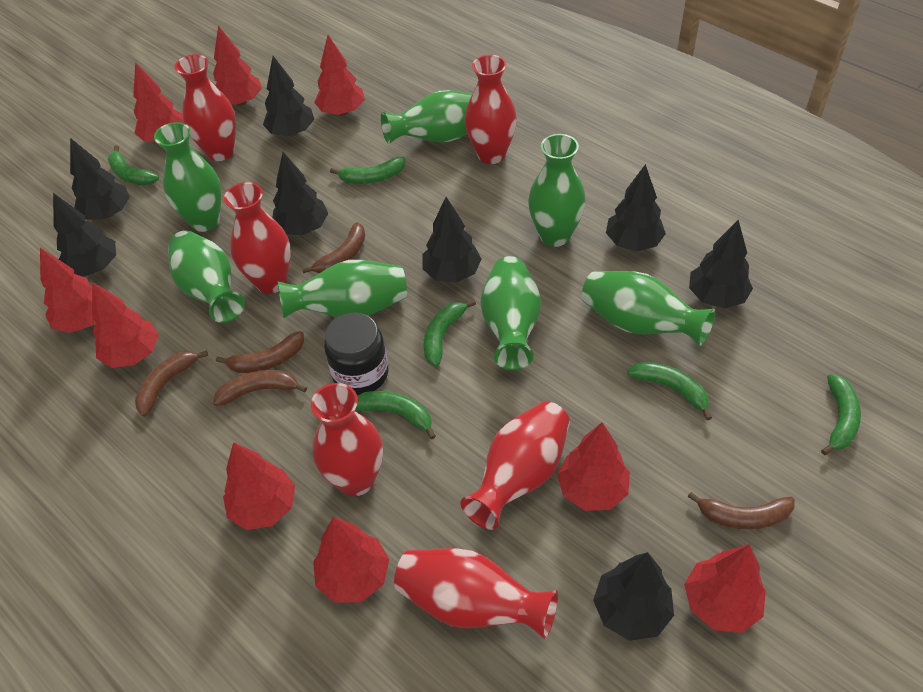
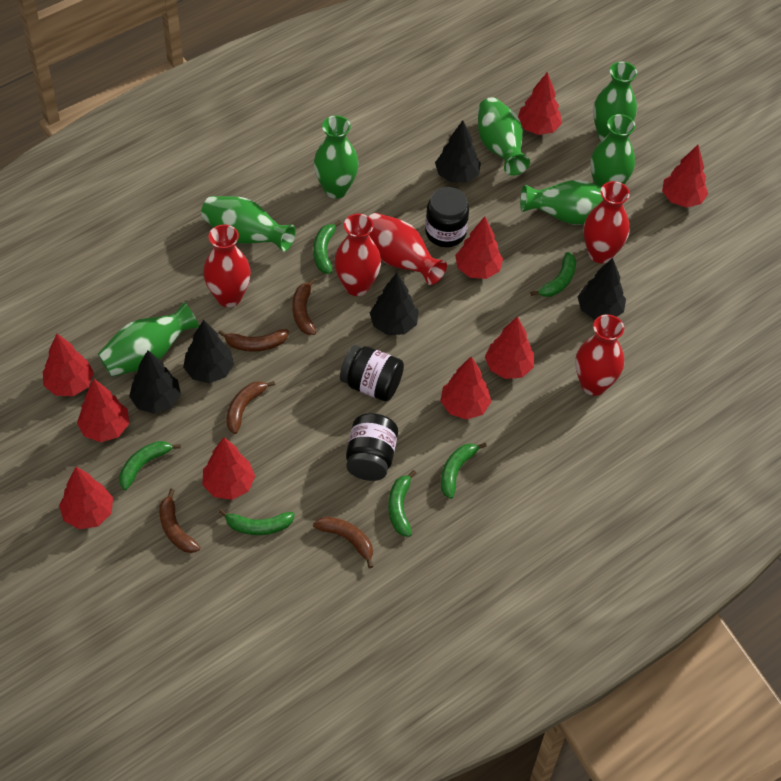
black jar: 1 -> 3
black tree: 8 -> 5
red vase: 6 -> 5

